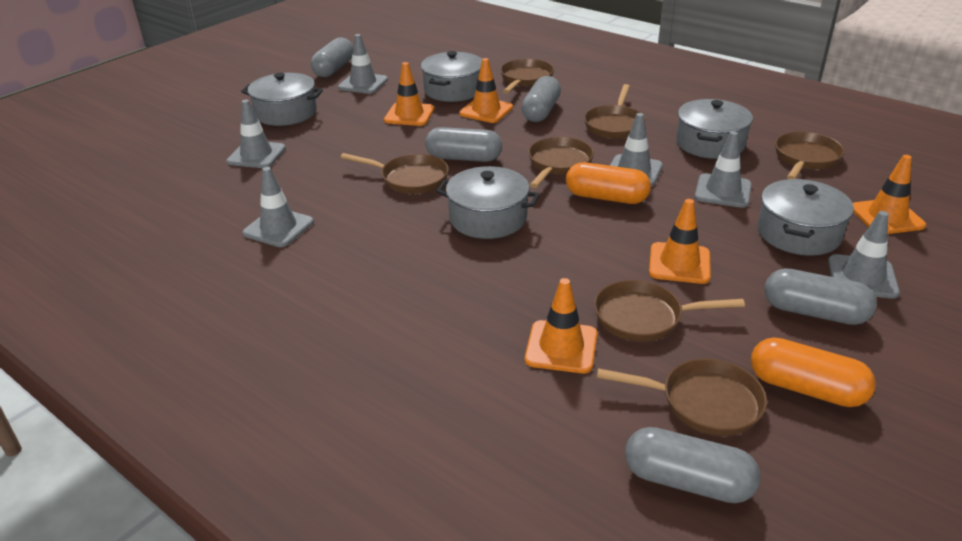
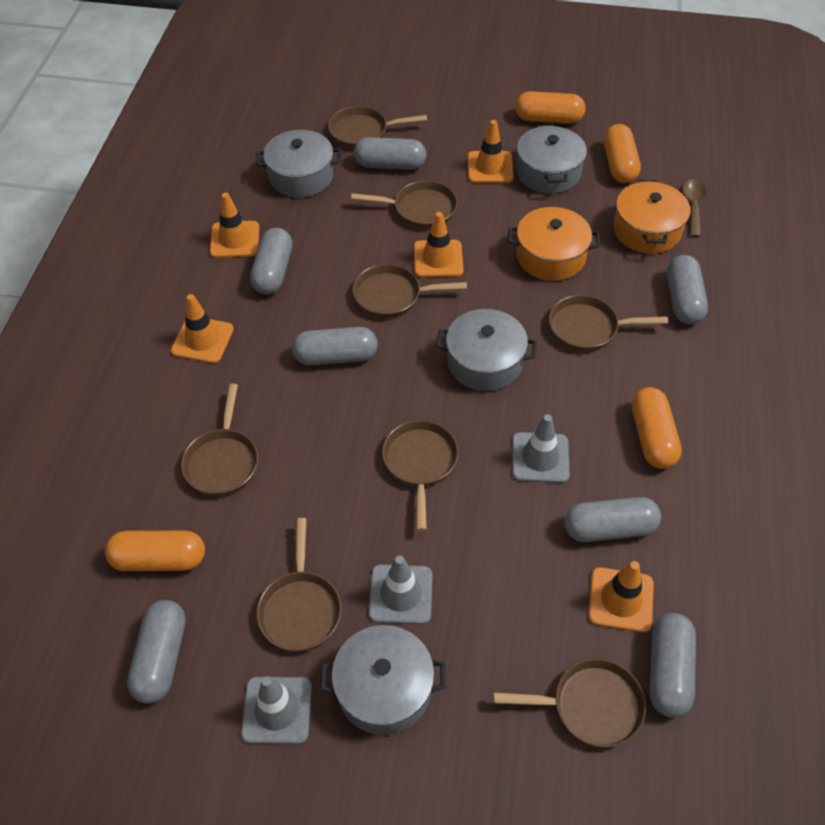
brown pan: 7 -> 8
brown spoon: 0 -> 1
grey capsule: 5 -> 7
grey pot: 5 -> 4
grey traffic cone: 6 -> 3
orange capsule: 2 -> 4
orange pot: 0 -> 2

